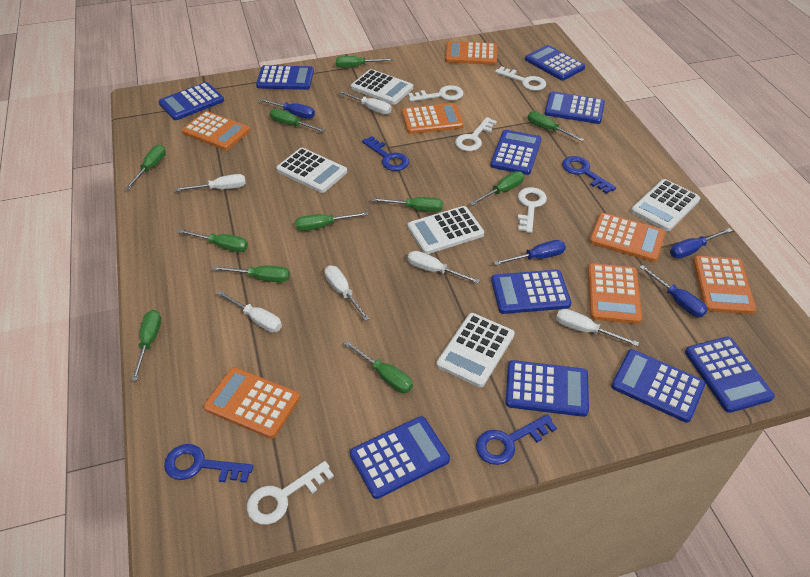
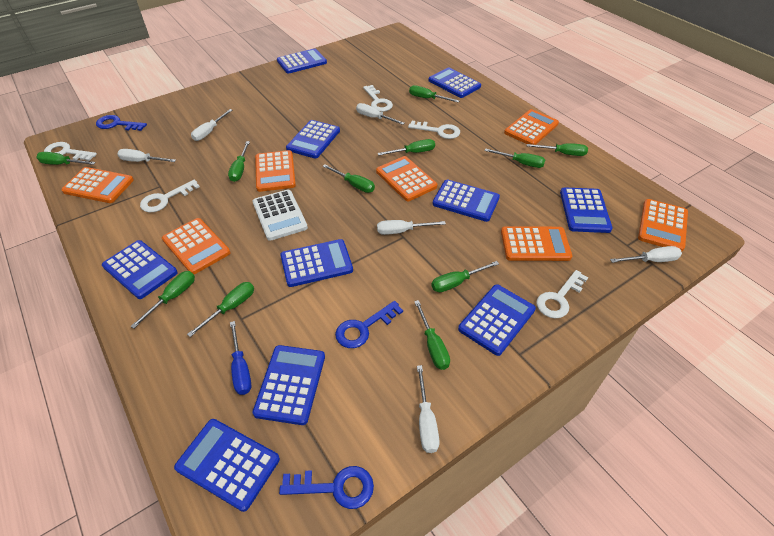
blue key: 4 -> 3
blue screwdriver: 4 -> 1
white calculator: 5 -> 1

